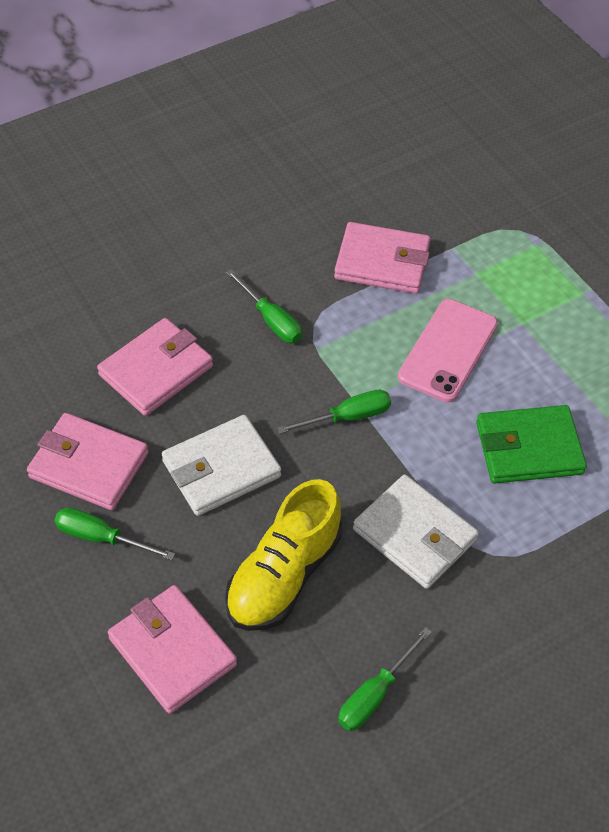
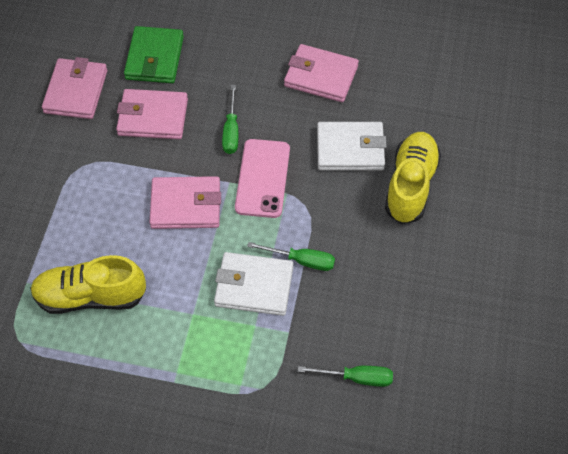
green screwdriver: 4 -> 3
yellow shoe: 1 -> 2

